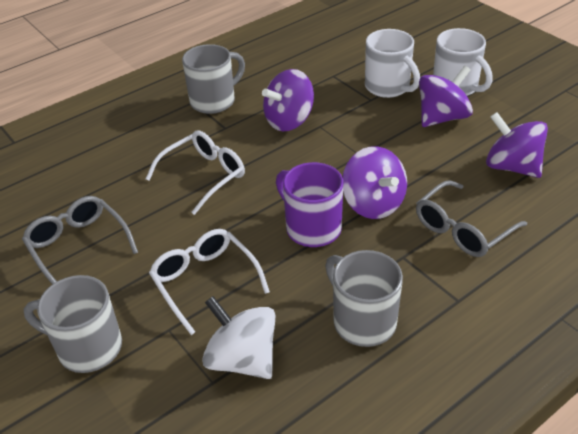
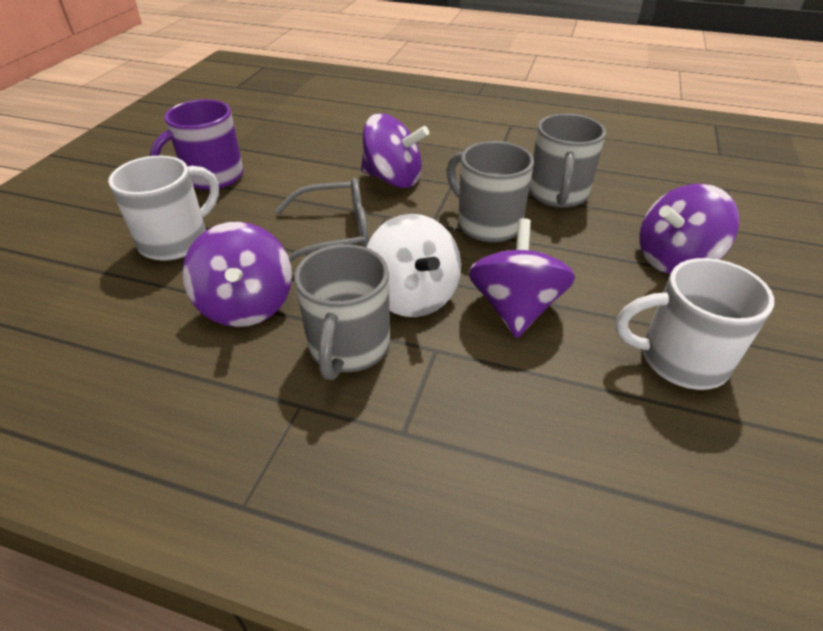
grey glasses: 2 -> 1
white glasses: 2 -> 0

